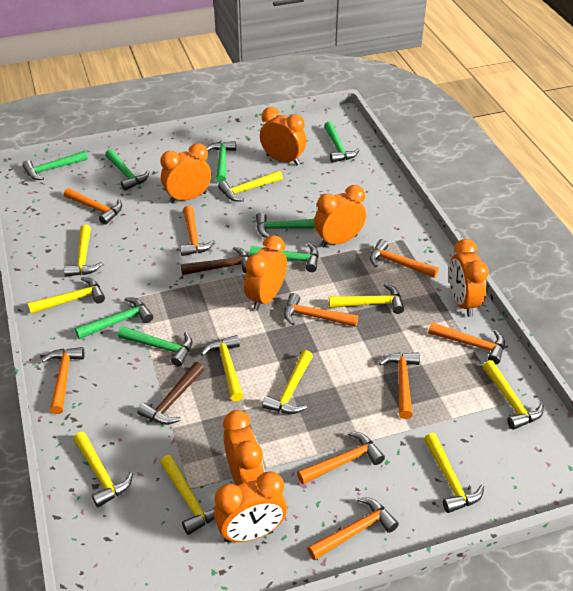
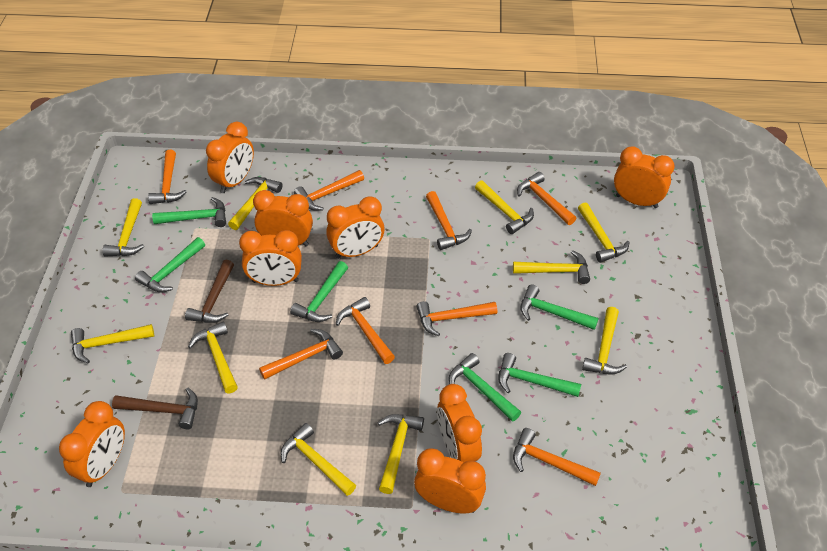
green hammer: 8 -> 6
orange clock: 7 -> 8
orange hammer: 9 -> 8

